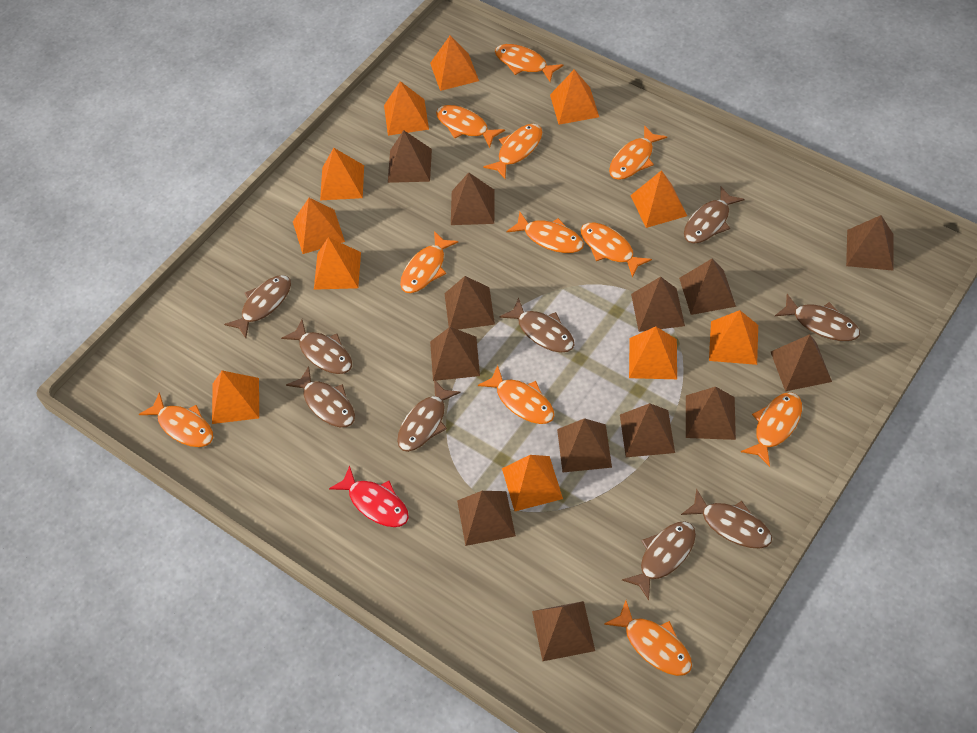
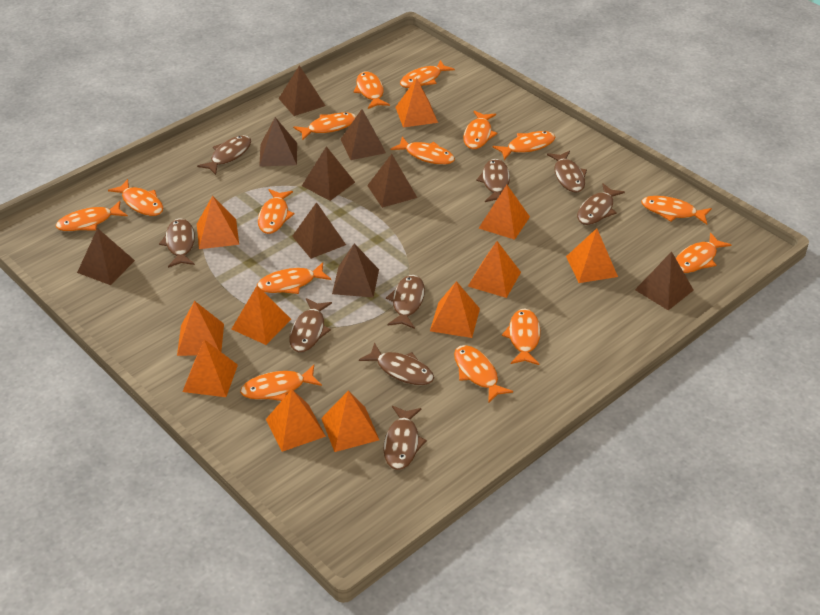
brown pyramid: 13 -> 9
orange fish: 11 -> 15
red fish: 1 -> 0

